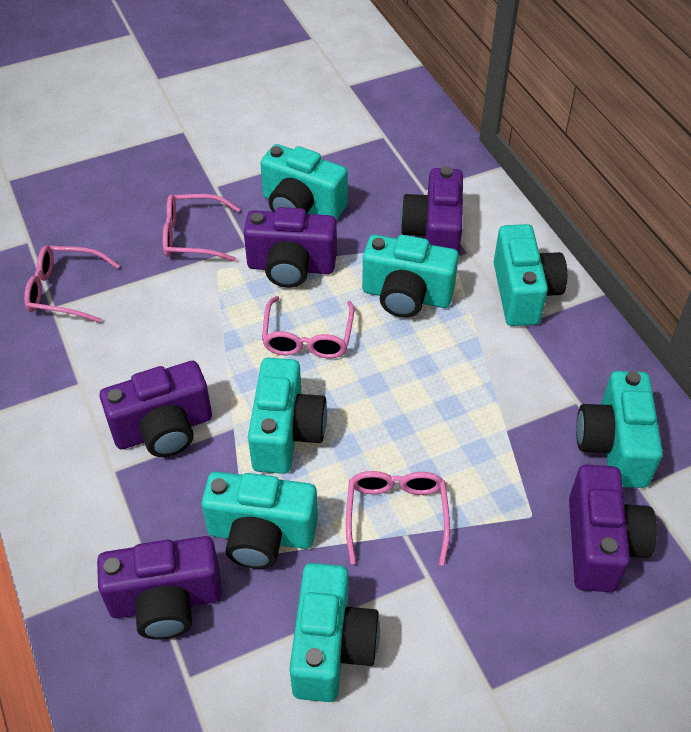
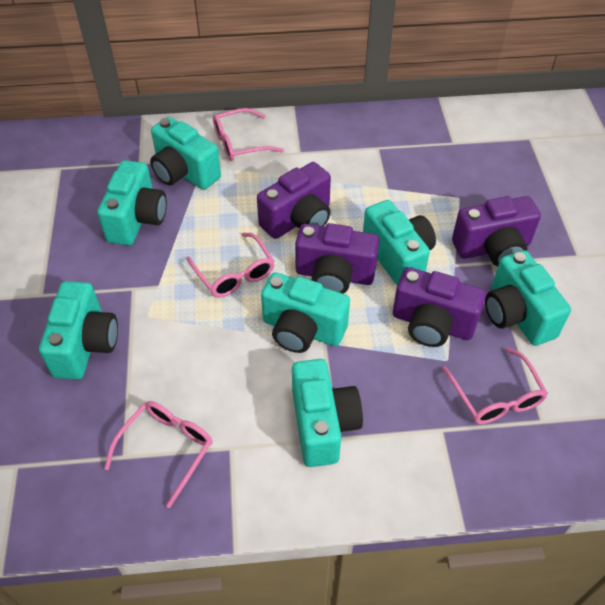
purple camera: 5 -> 4

